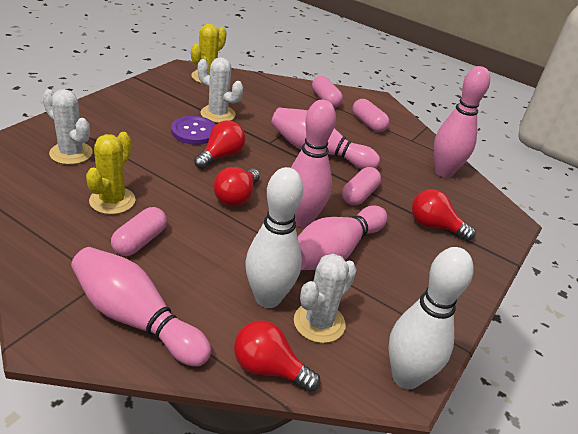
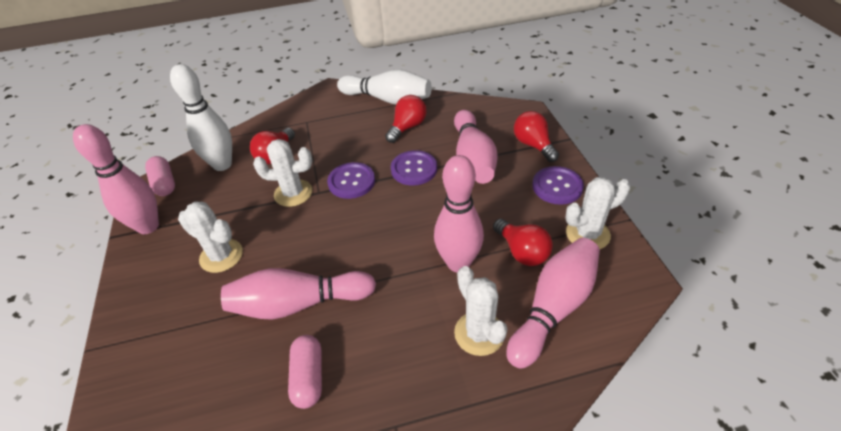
pink capsule: 4 -> 2
purple button: 1 -> 3
white cactus: 3 -> 4
yellow cactus: 2 -> 0

